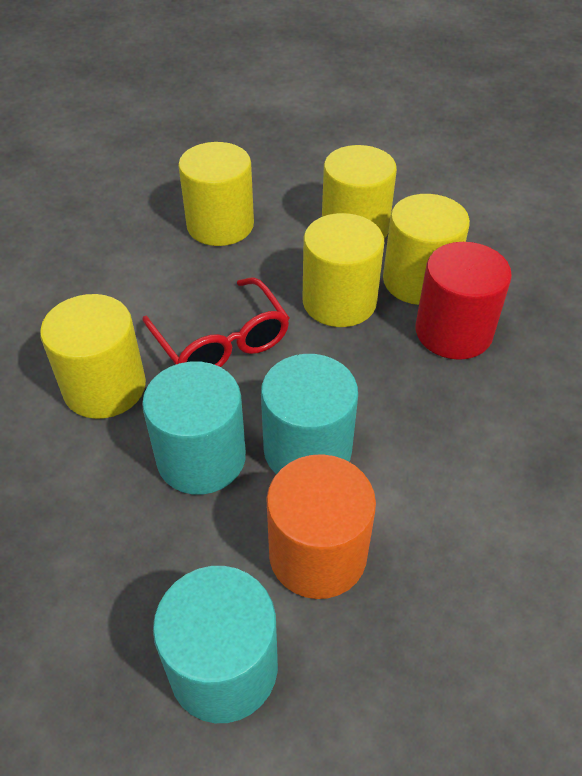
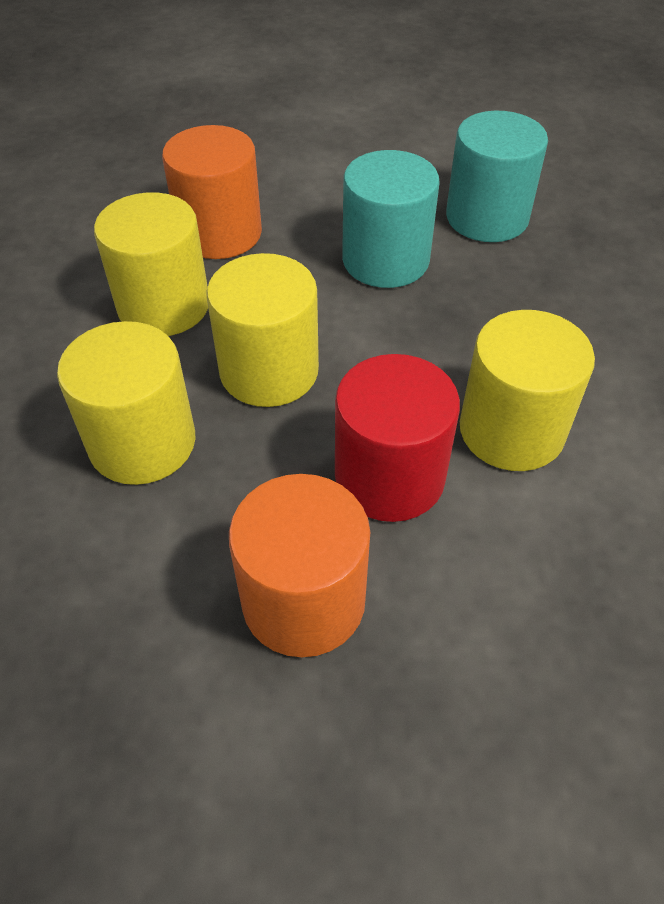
orange cylinder: 1 -> 2
red glasses: 1 -> 0
turquoise cylinder: 3 -> 2
yellow cylinder: 5 -> 4

